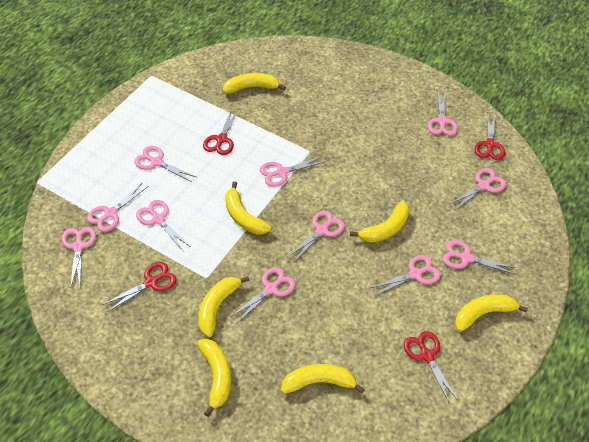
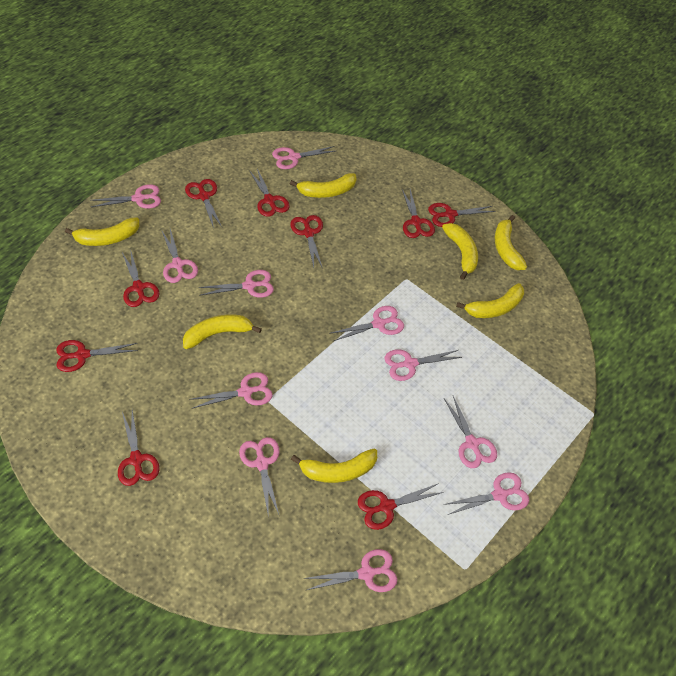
red scissors: 4 -> 9

